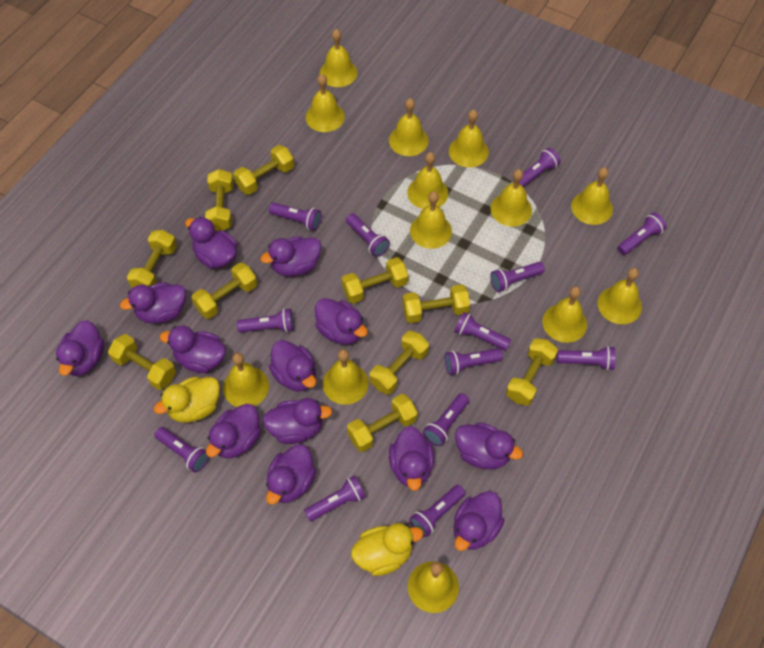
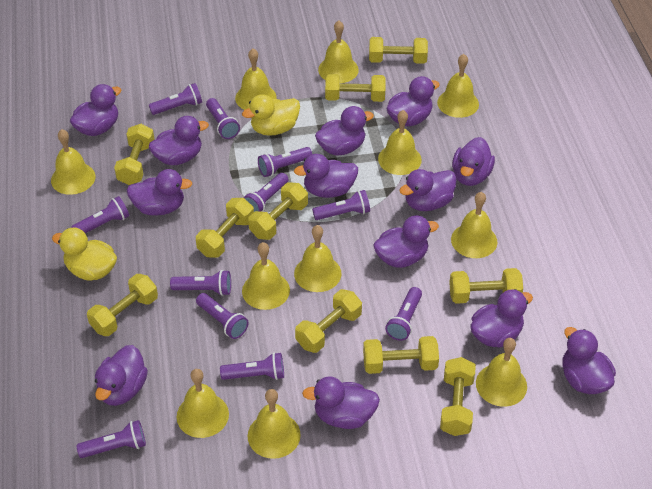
purple flashlight: 13 -> 11
yellow bell: 13 -> 11

